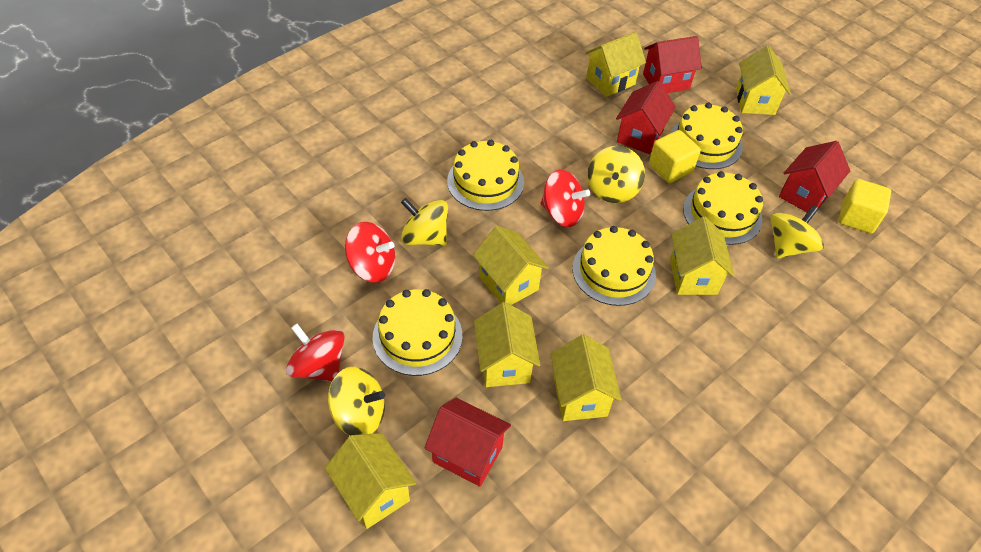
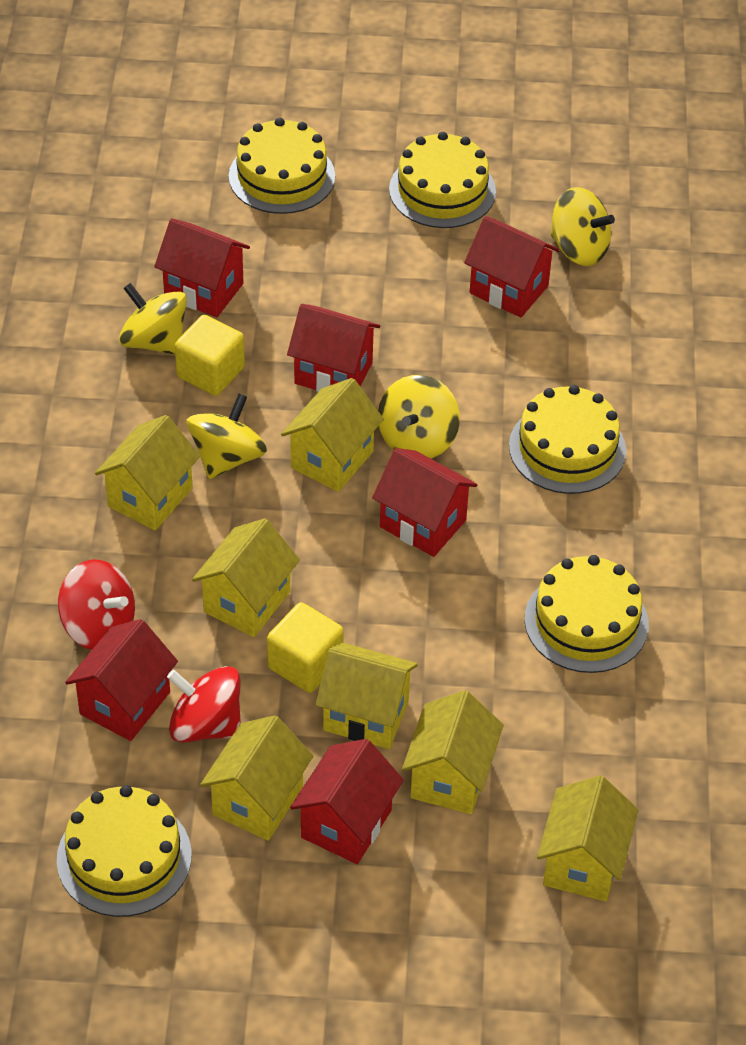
red house: 4 -> 6
red spinning top: 3 -> 2

